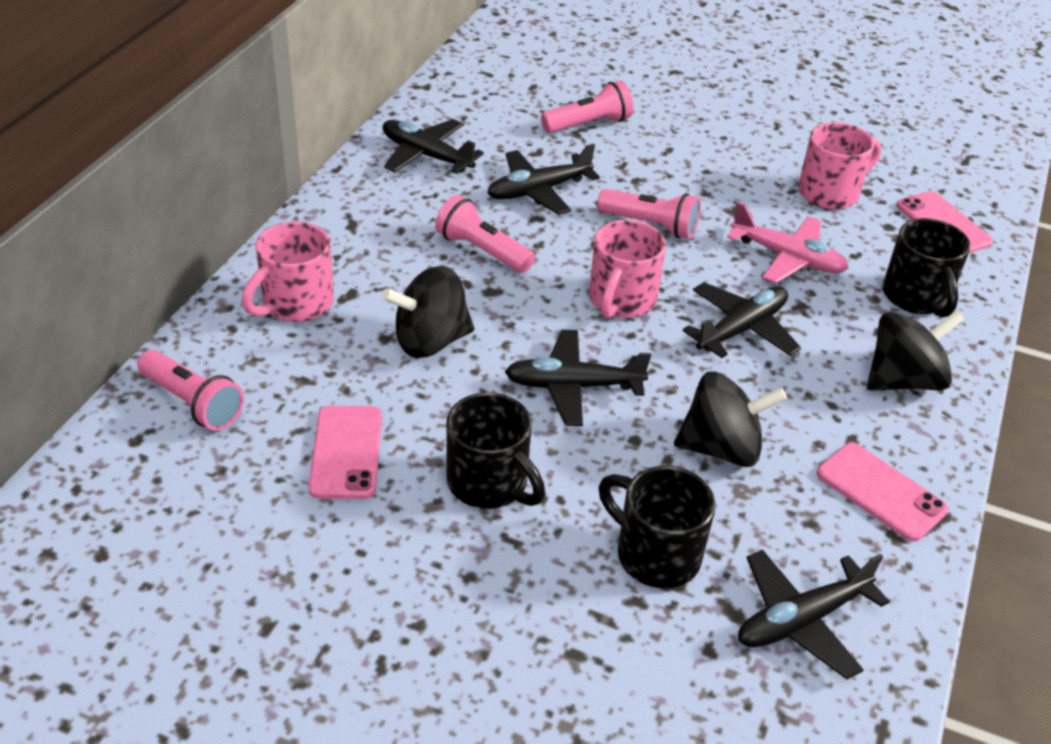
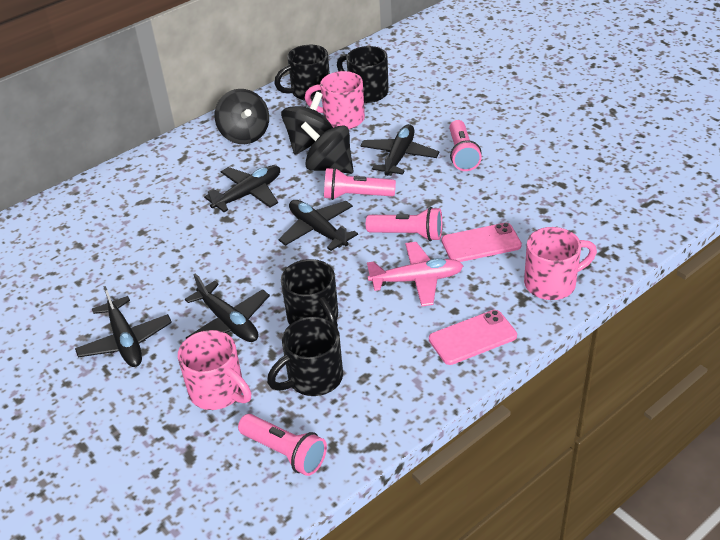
black mug: 3 -> 4
pink phone: 3 -> 2

